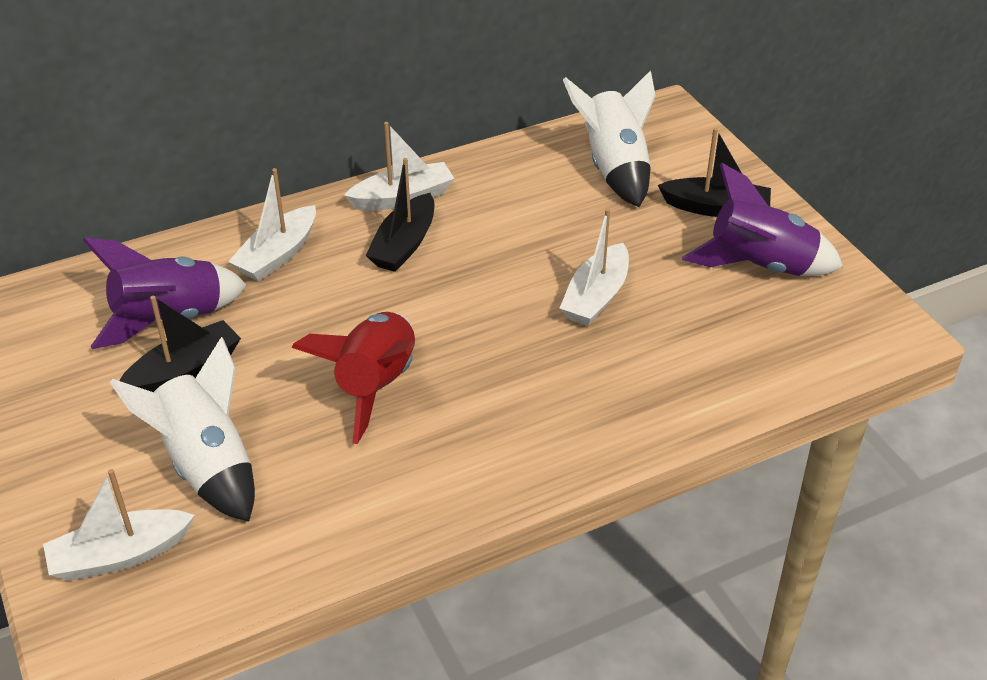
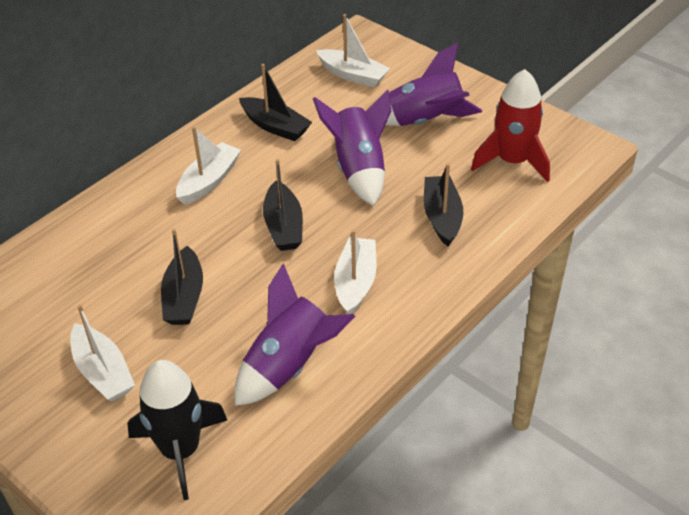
black boat: 3 -> 4
black rocket: 0 -> 1
purple rocket: 2 -> 3
white rocket: 2 -> 0

